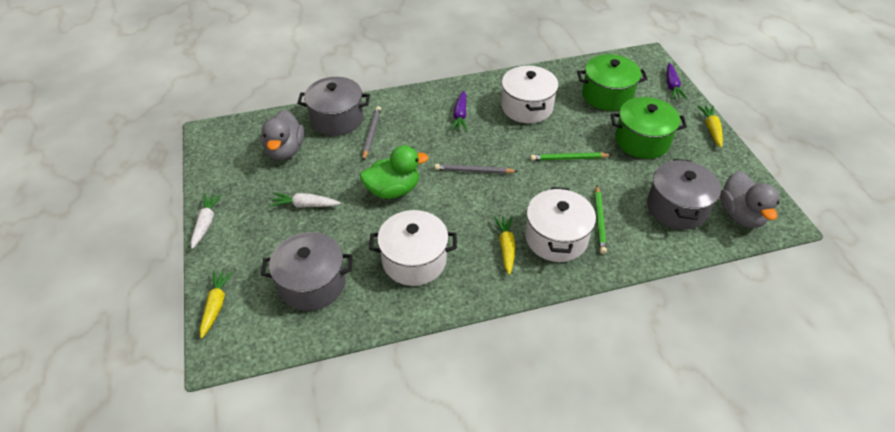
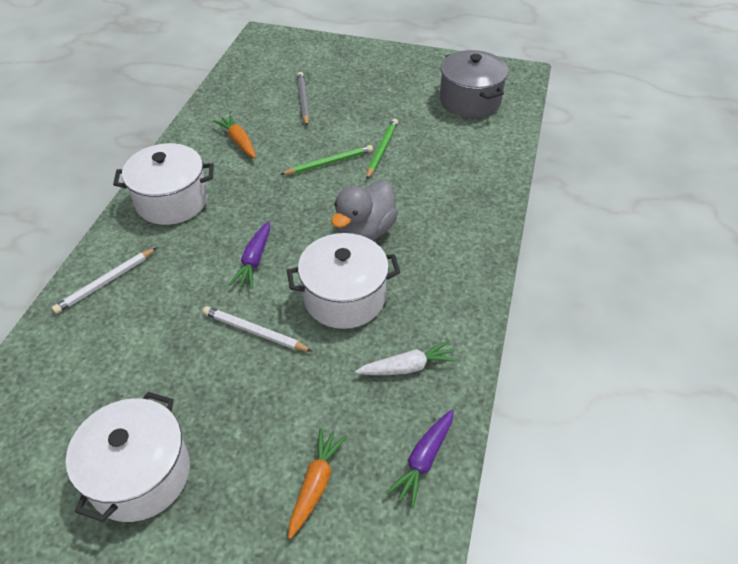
green duck: 1 -> 0
green pot: 2 -> 0
grey duck: 2 -> 1
grey pencil: 2 -> 1
grey pot: 3 -> 1
orange carrot: 0 -> 2
white carrot: 2 -> 1
white pencil: 0 -> 2
yellow carrot: 3 -> 0

